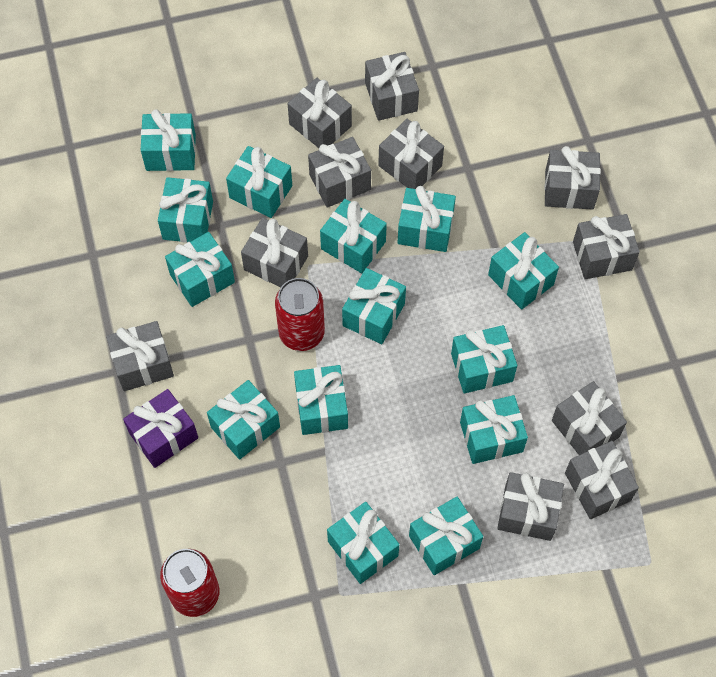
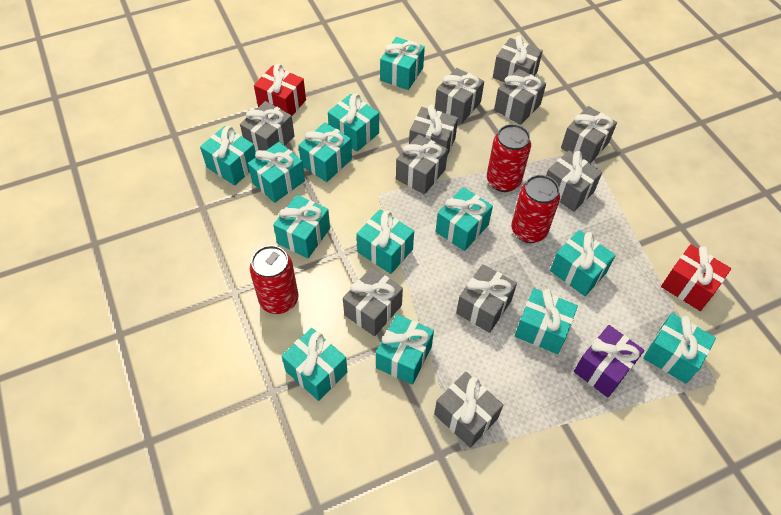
red can: 2 -> 3
red gift: 0 -> 2
turquoise gift: 14 -> 13

